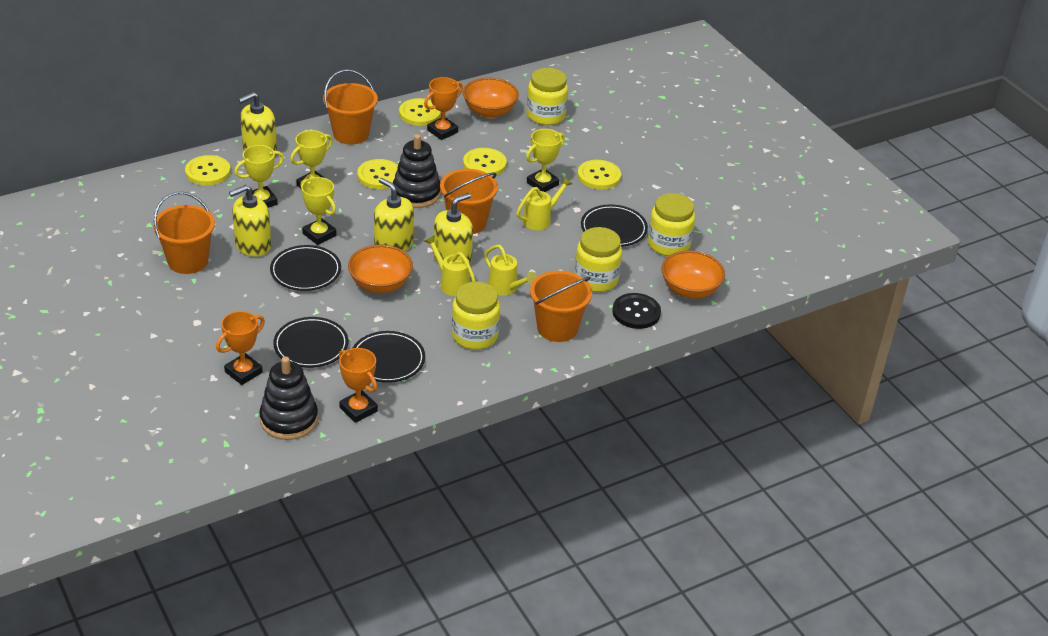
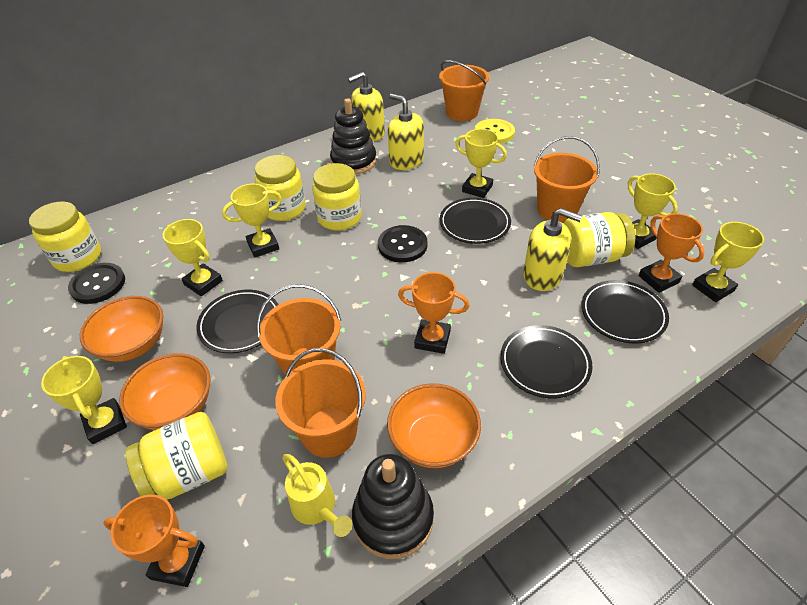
black button: 1 -> 2
yellow button: 5 -> 1
yellow jar: 4 -> 5
yellow soap dispenser: 4 -> 3
yellow trophy: 4 -> 6
yellow watering can: 3 -> 1

